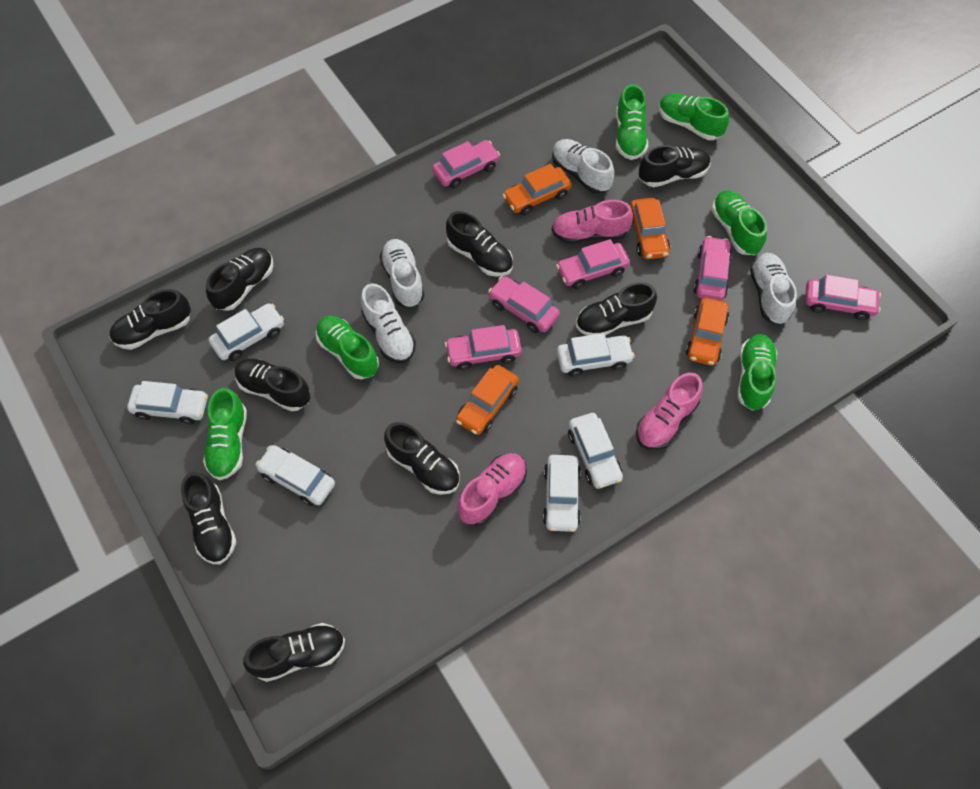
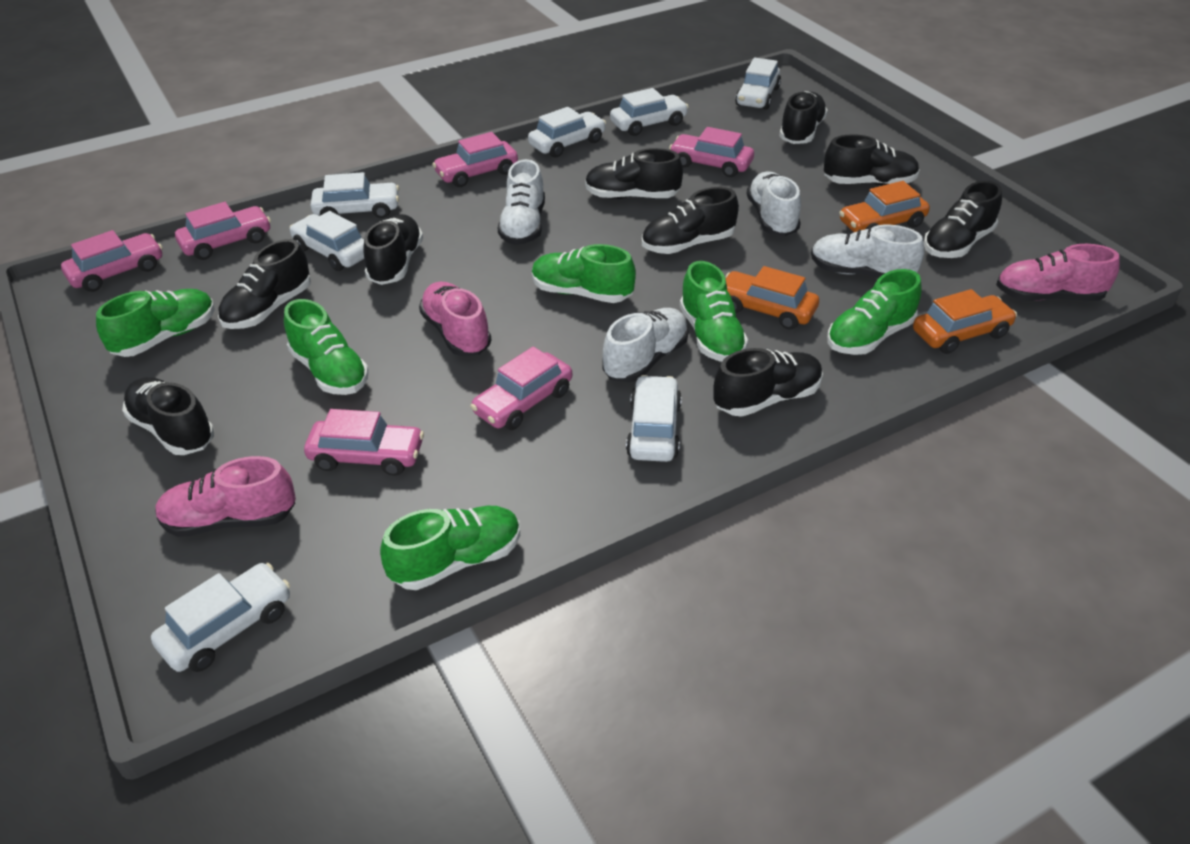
orange car: 4 -> 3
white car: 6 -> 7

